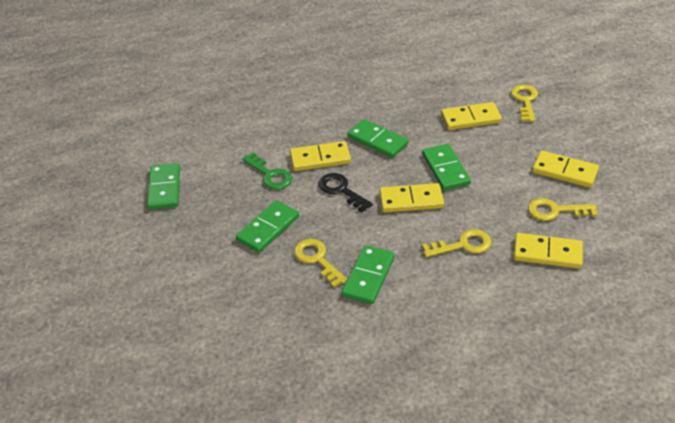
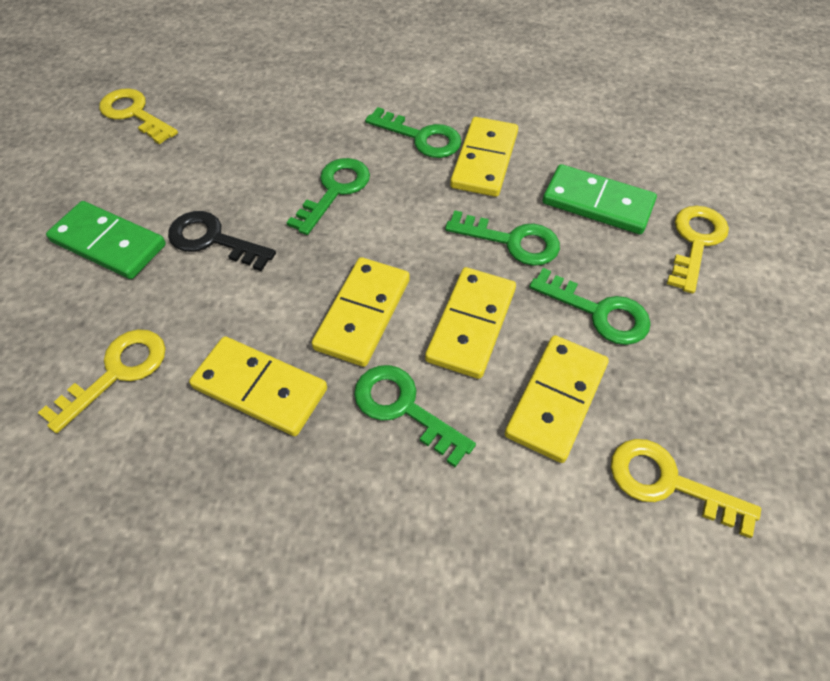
green domino: 5 -> 2
green key: 1 -> 5

